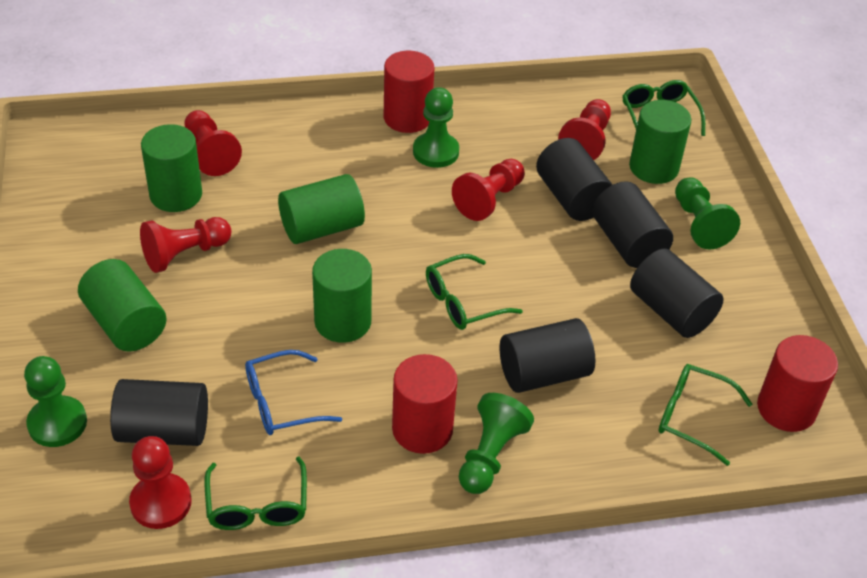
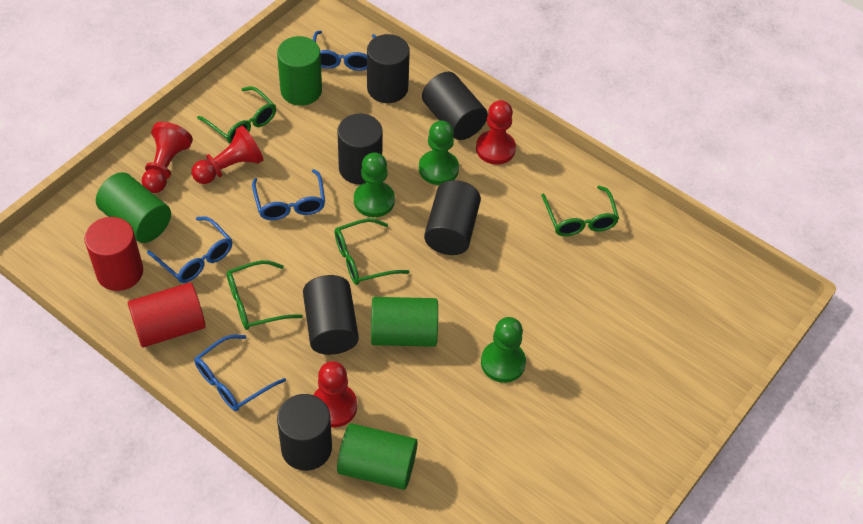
black cylinder: 5 -> 6
blue glasses: 1 -> 4
green cylinder: 5 -> 4
green pawn: 4 -> 3
red cylinder: 3 -> 2
red pawn: 5 -> 4

